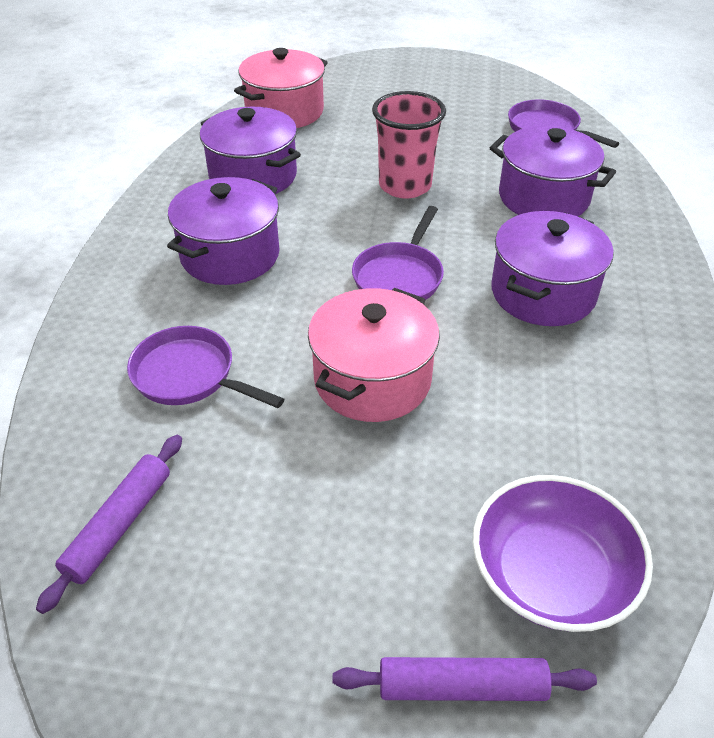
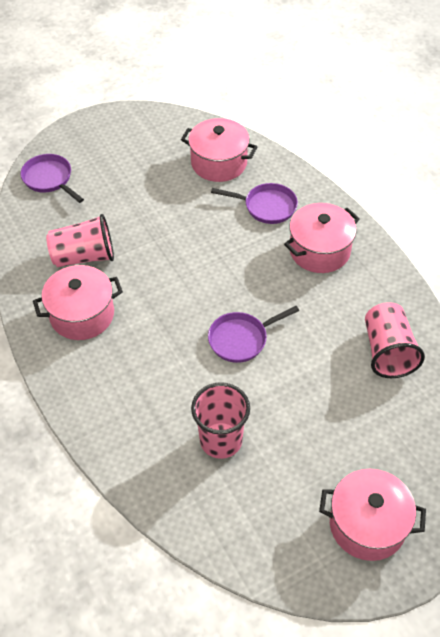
pink cup: 1 -> 3
pink pot: 2 -> 4
purple bowl: 1 -> 0
purple pot: 4 -> 0
purple rolling pin: 2 -> 0

